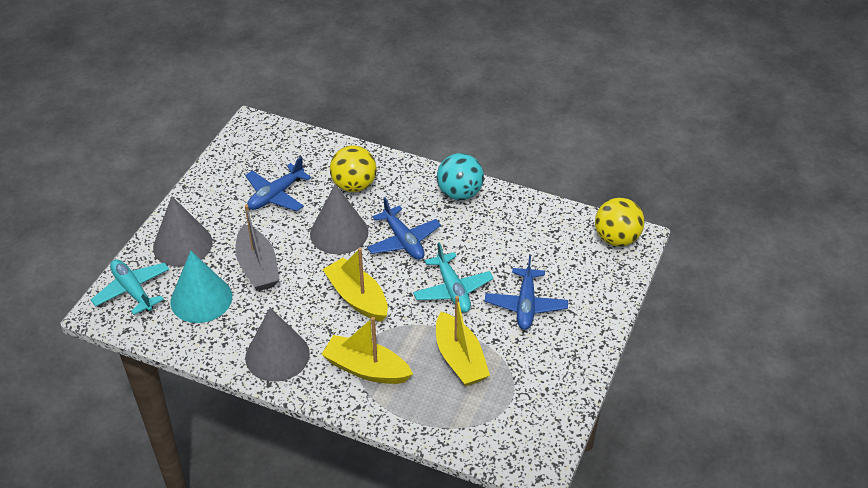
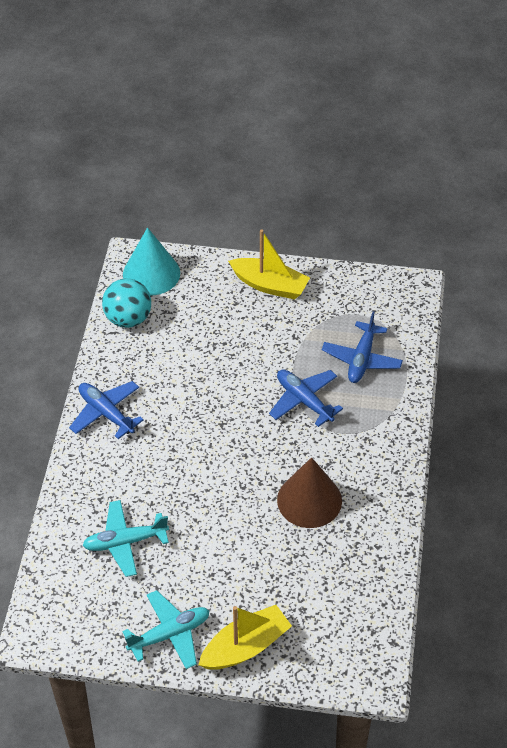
brown cone: 0 -> 1
grey boat: 1 -> 0
grey cone: 3 -> 0
yellow ball: 2 -> 0
yellow boat: 3 -> 2

